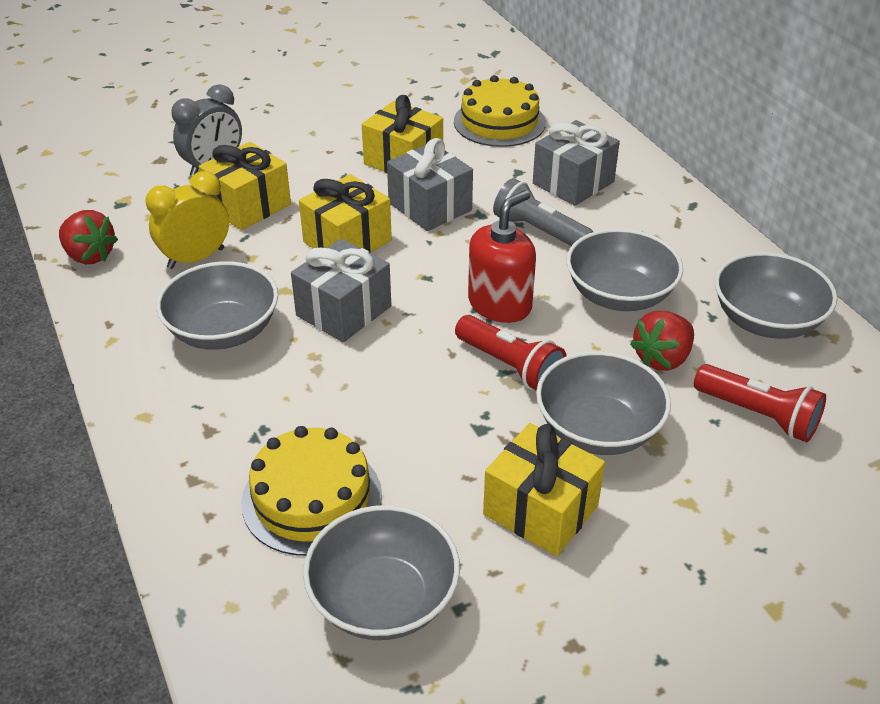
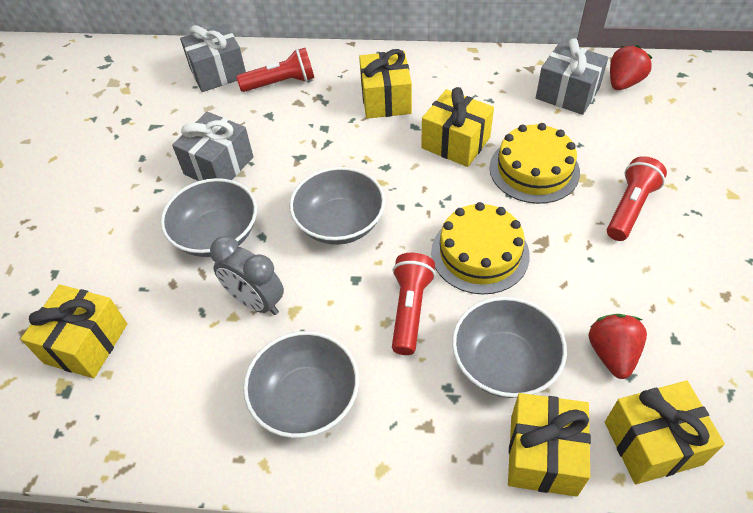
grey bowl: 5 -> 4
grey flashlight: 1 -> 0
red flashlight: 2 -> 3
red soap dispenser: 1 -> 0
yellow clock: 1 -> 0
yellow gift: 4 -> 5

